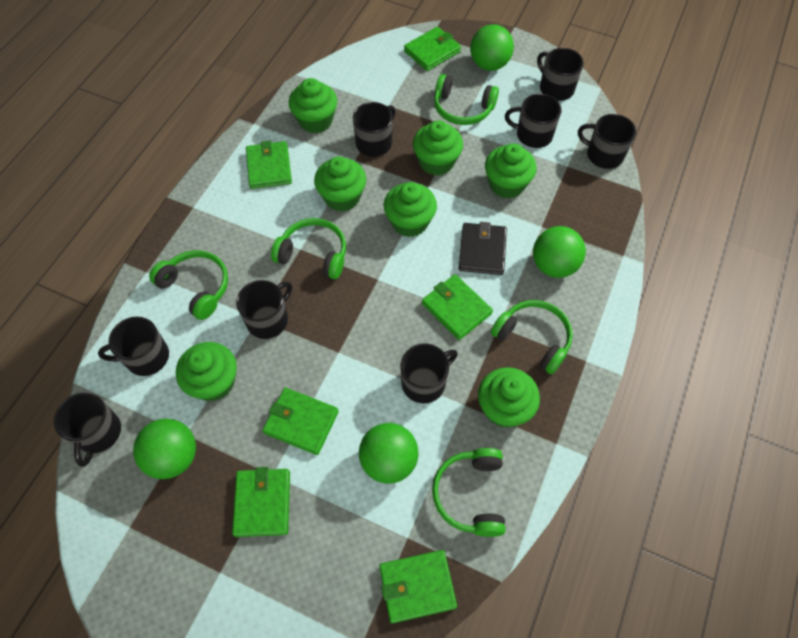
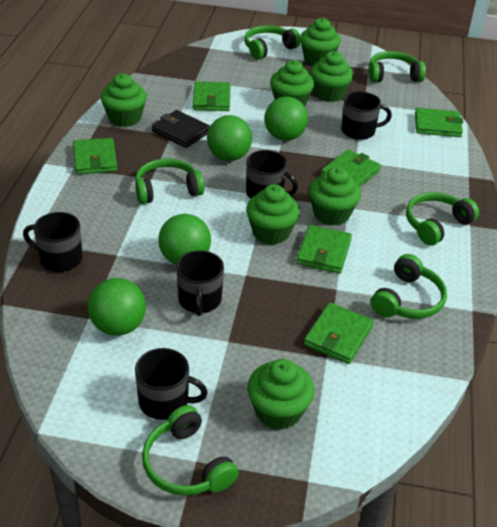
black mug: 8 -> 5
green headphones: 5 -> 6

